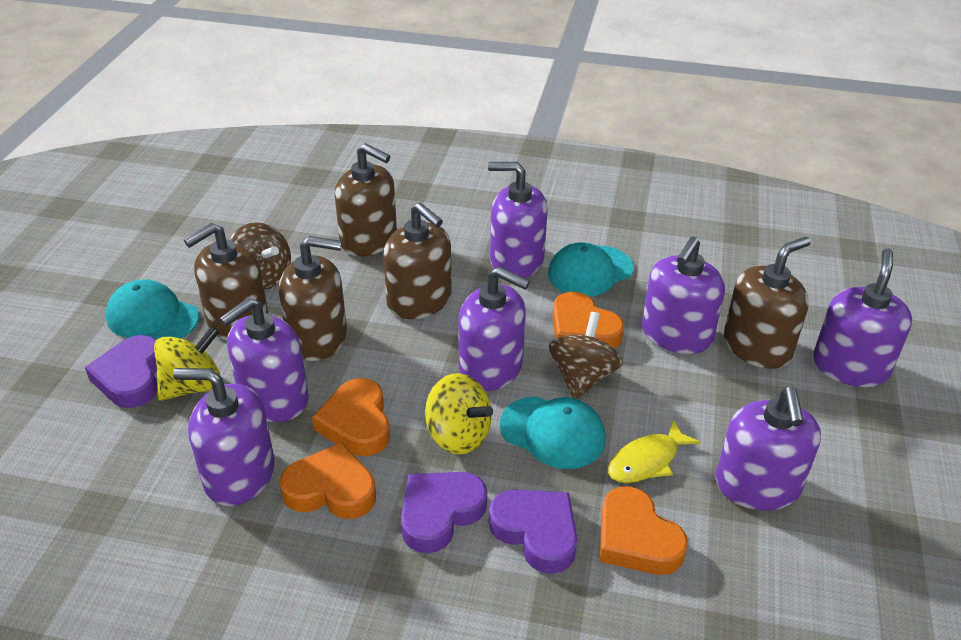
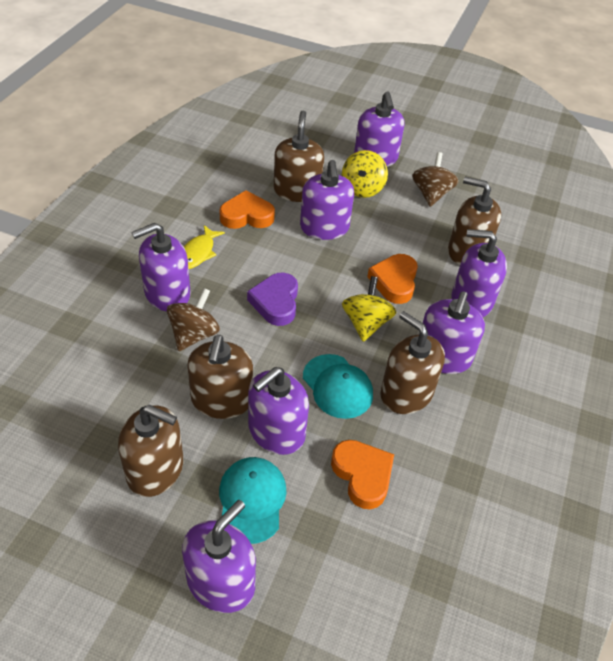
orange heart: 4 -> 3
purple heart: 3 -> 1
turquoise cap: 3 -> 2

